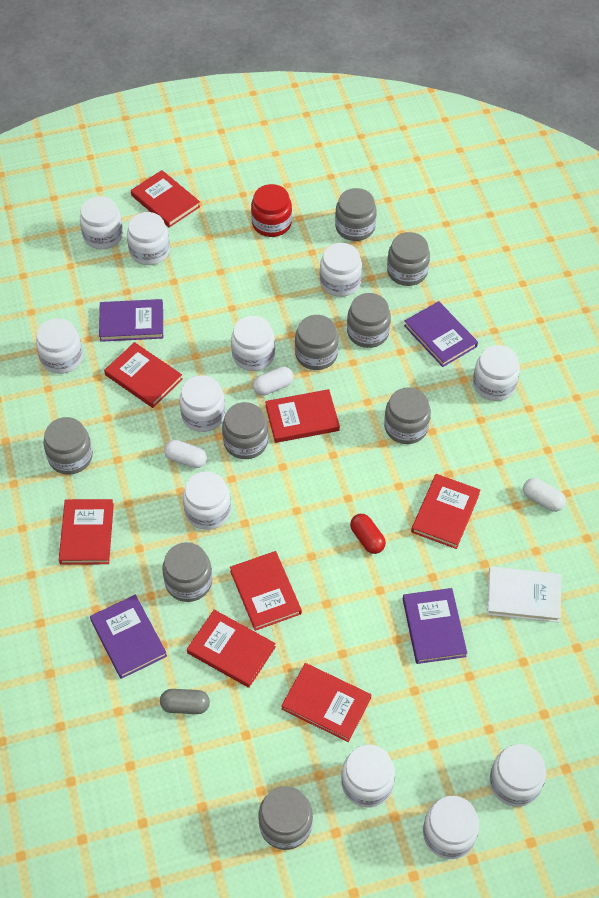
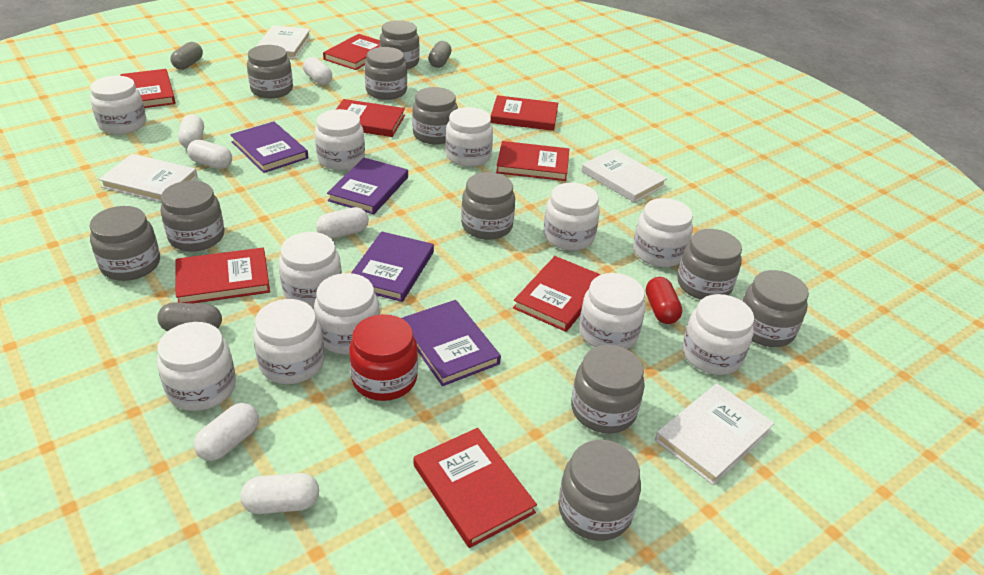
grey capsule: 1 -> 3
grey jar: 9 -> 11
white book: 1 -> 4
white capsule: 3 -> 6

